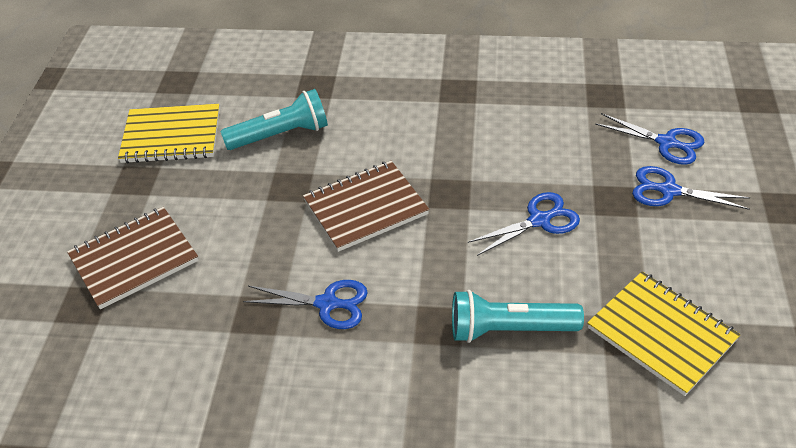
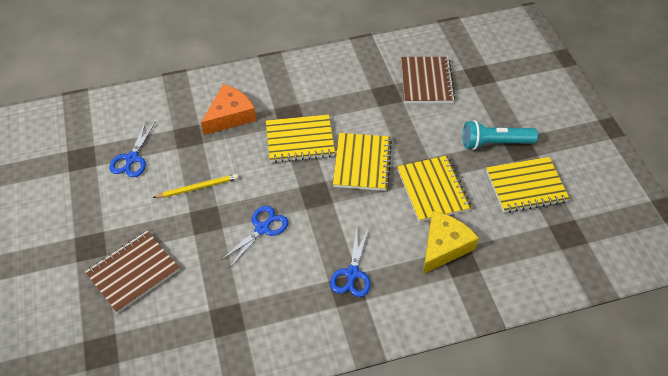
blue scissors: 4 -> 3
orange cheese: 0 -> 1
turquoise flashlight: 2 -> 1
yellow cheese: 0 -> 1
yellow notebook: 2 -> 4
yellow pencil: 0 -> 1

